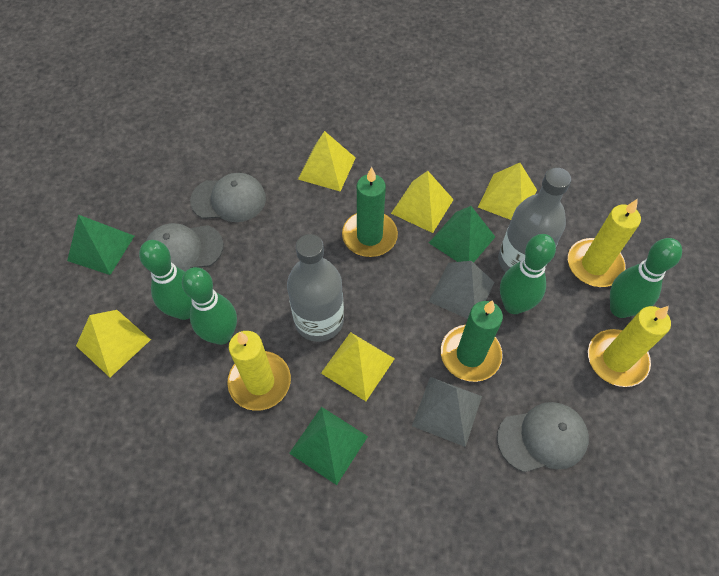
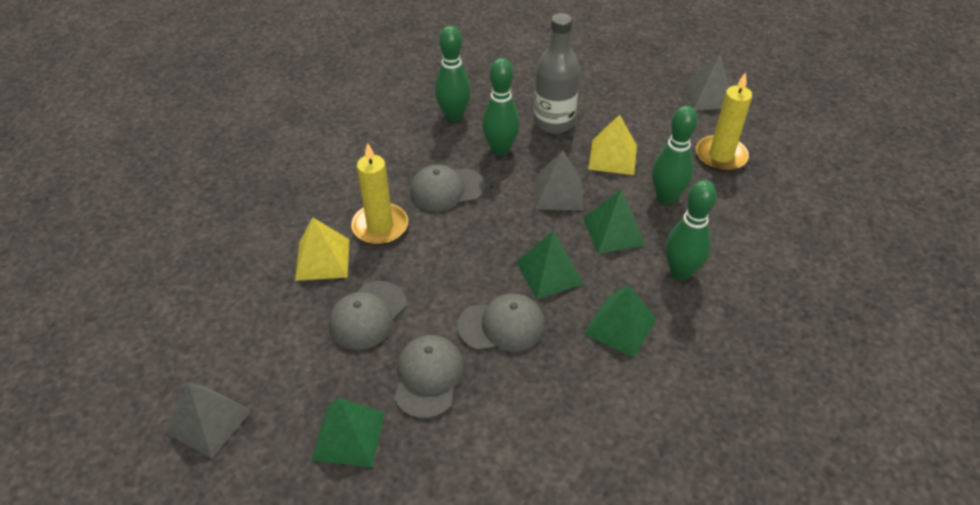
green candle: 2 -> 0
green pyramid: 3 -> 4
grey bottle: 2 -> 1
grey cap: 3 -> 4
grey pyramid: 2 -> 3
yellow candle: 3 -> 2
yellow pyramid: 5 -> 2

